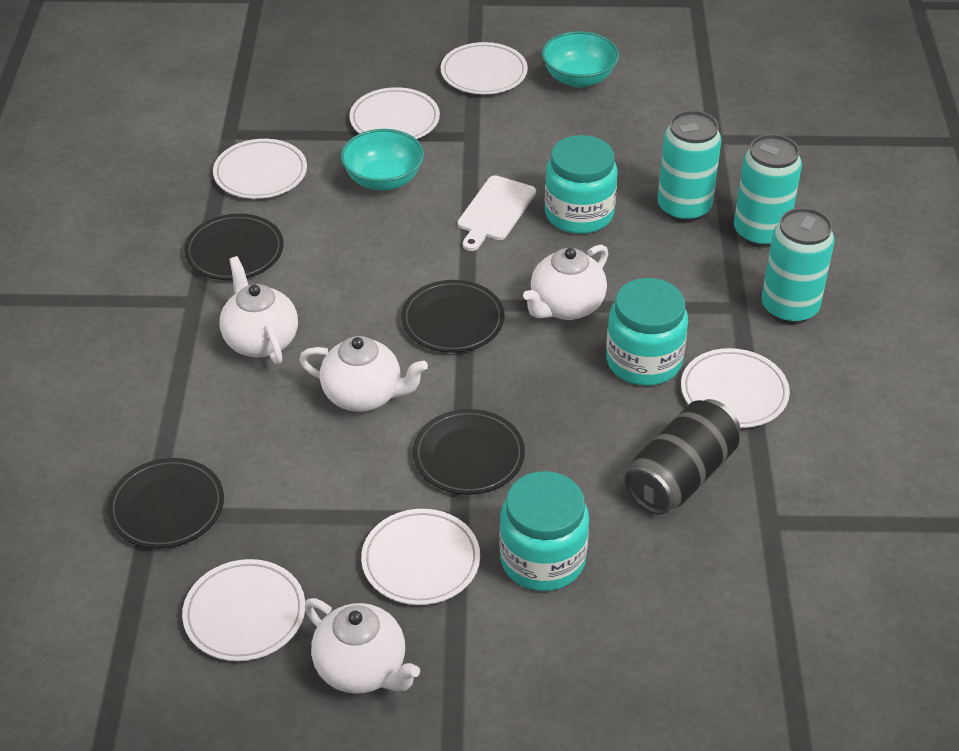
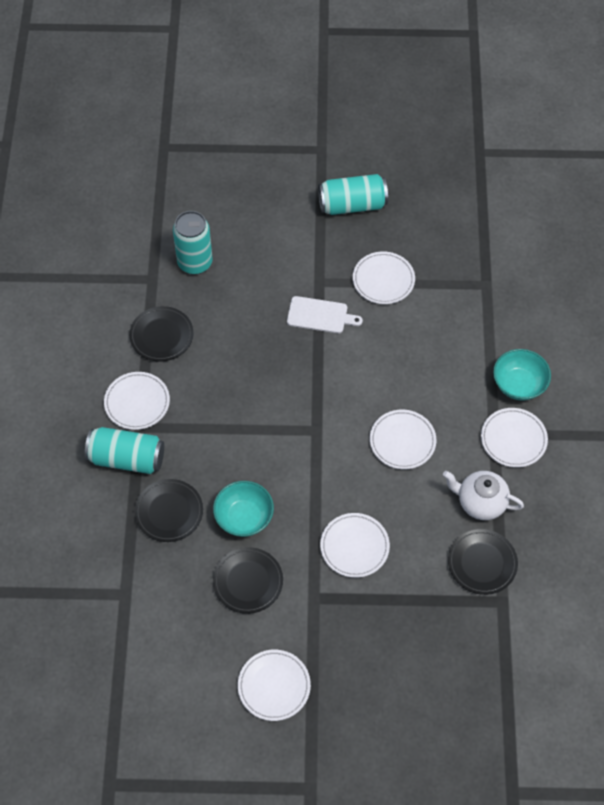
black can: 1 -> 0
turquoise jar: 3 -> 0
white teapot: 4 -> 1

